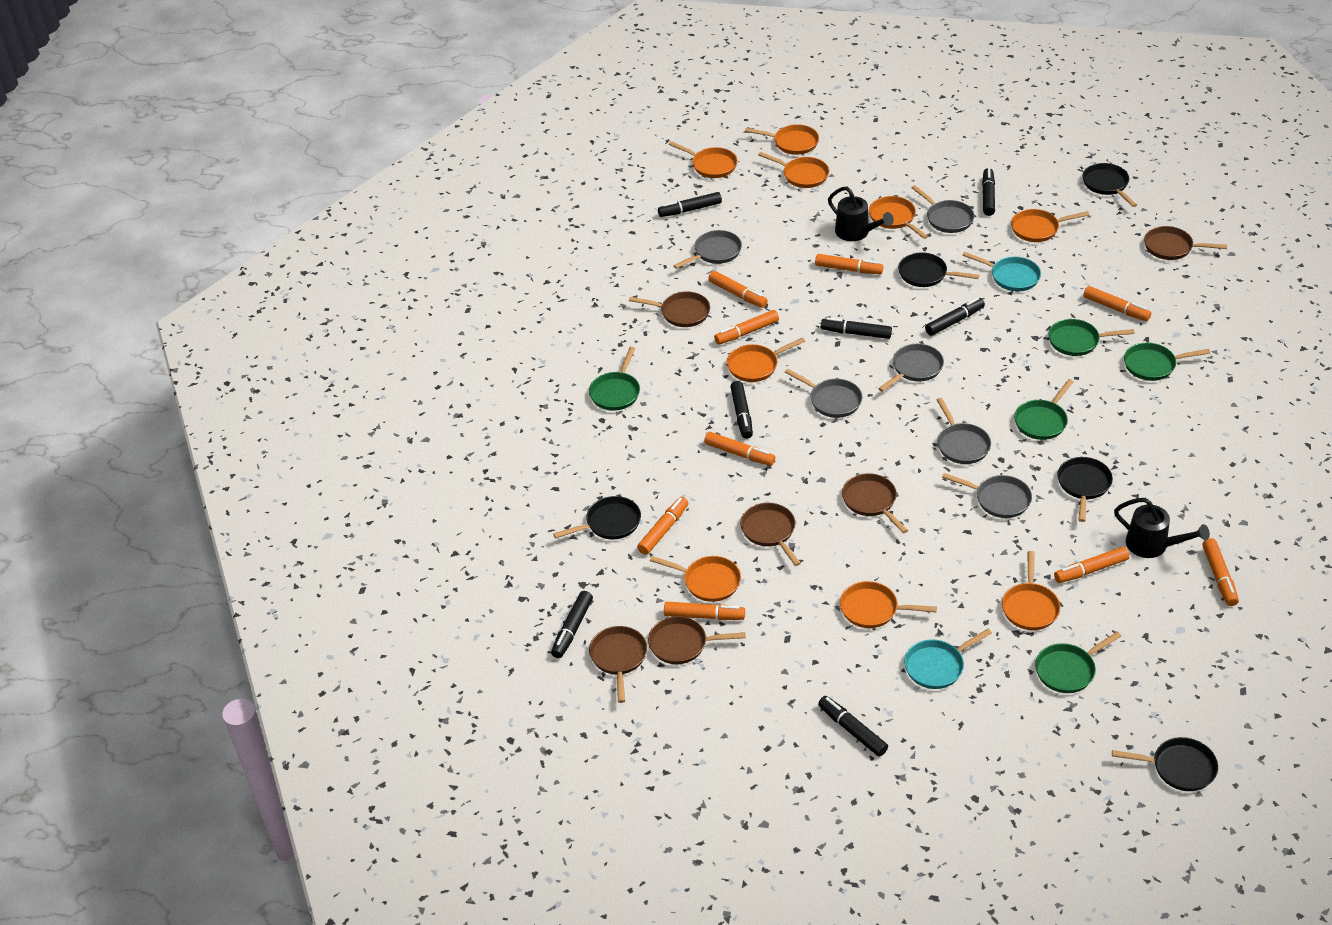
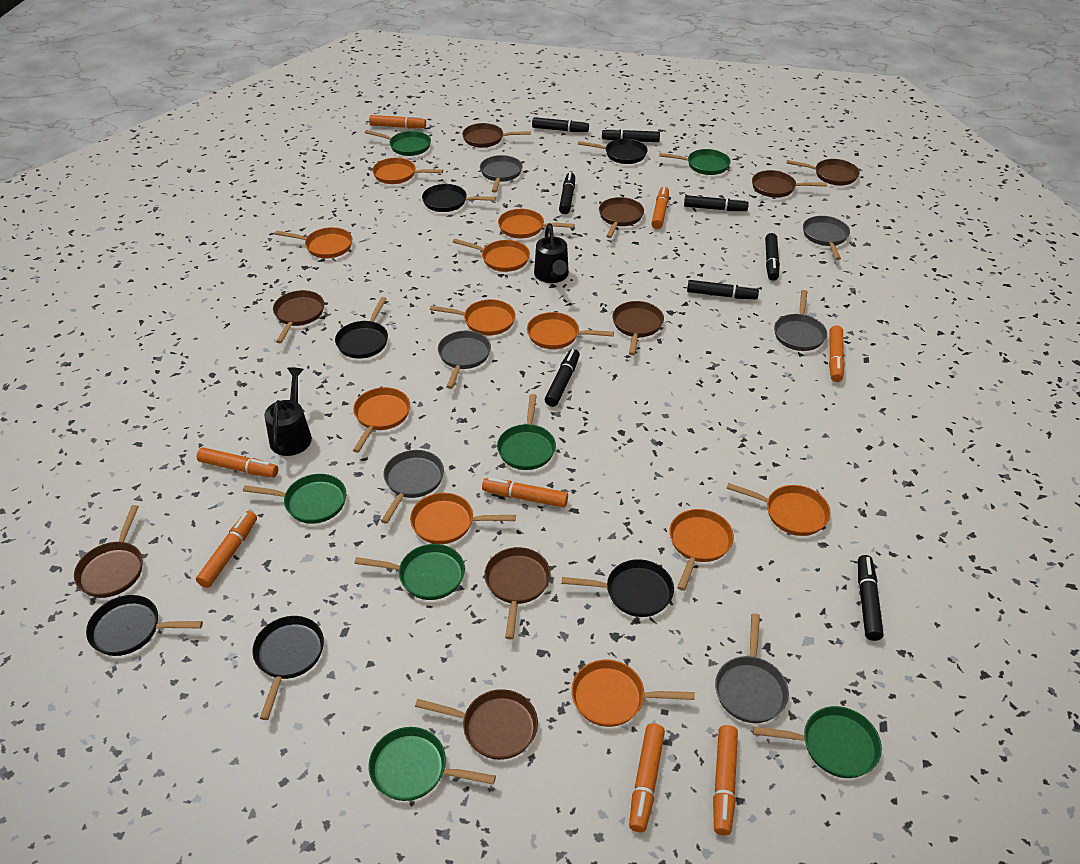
black marker: 7 -> 8
black pan: 5 -> 6
brown pan: 6 -> 9
green pan: 5 -> 7
orange marker: 9 -> 8
orange pan: 9 -> 11
turquoise pan: 2 -> 0

